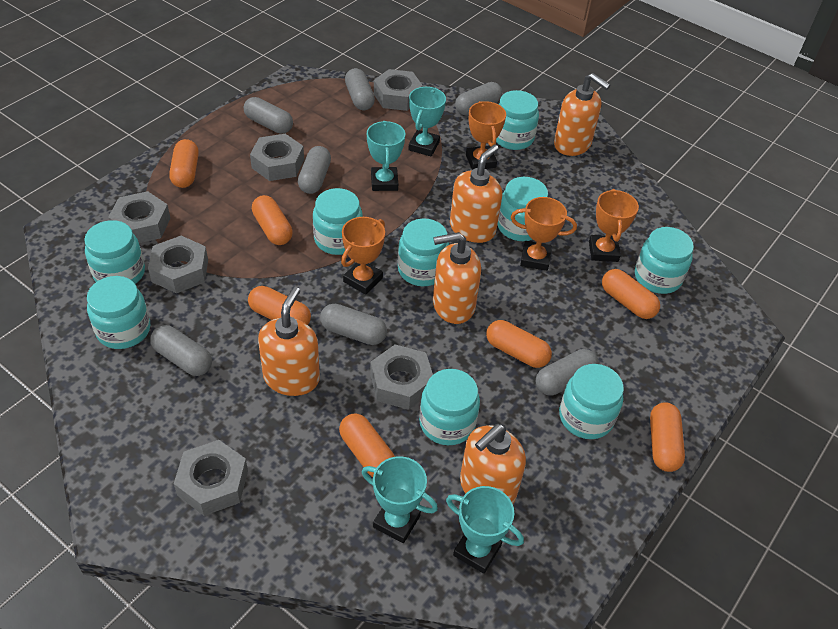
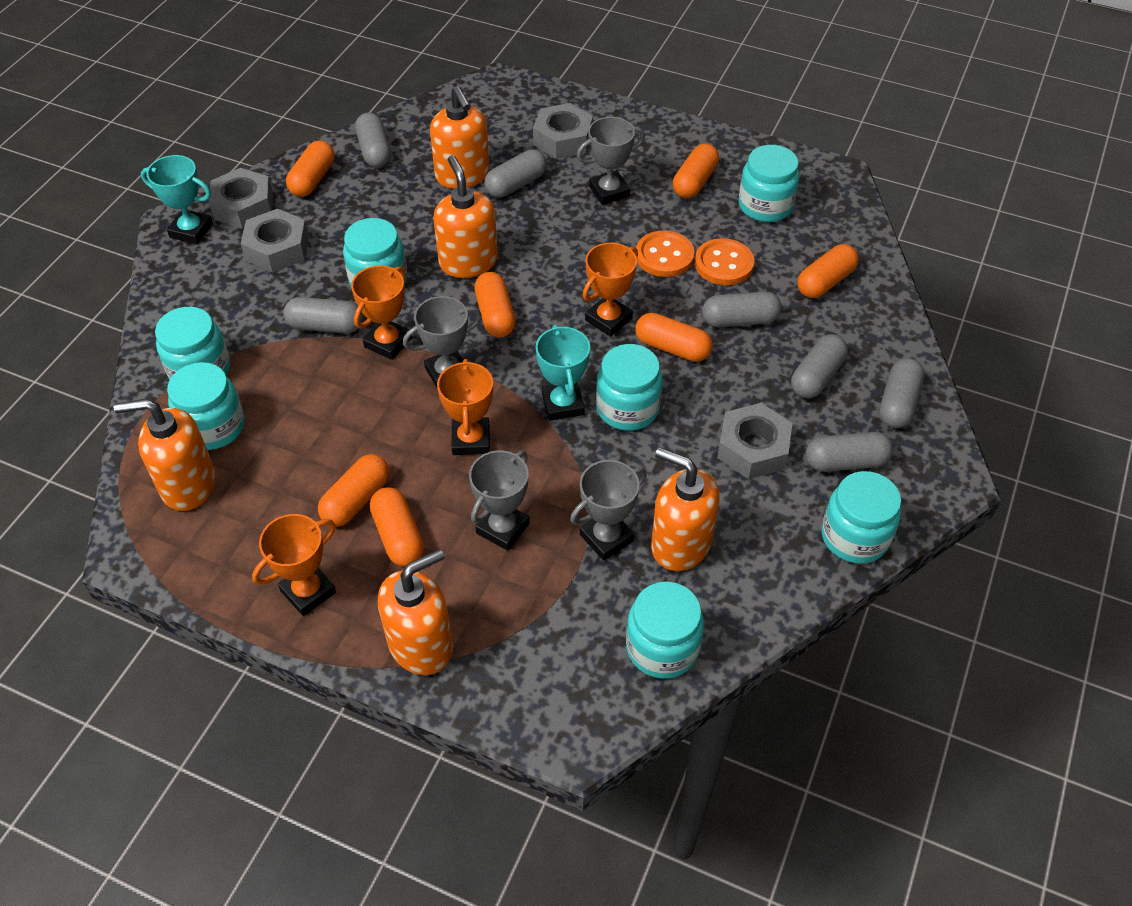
grey nut: 6 -> 4
grey trophy: 0 -> 4
orange button: 0 -> 2
turquoise jar: 9 -> 7
turquoise trophy: 4 -> 2

